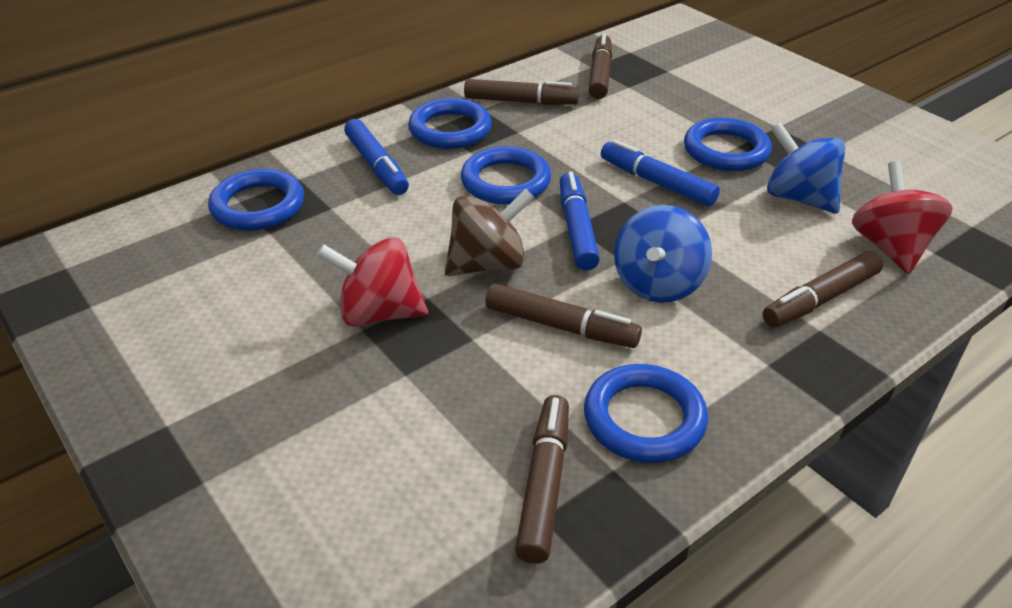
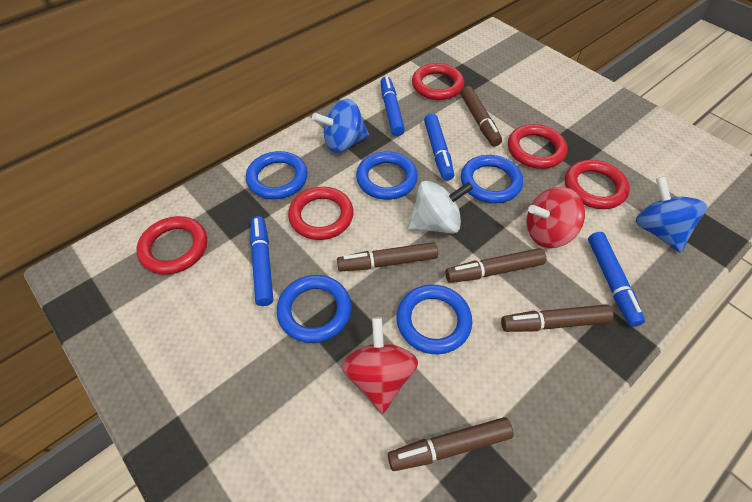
blue marker: 3 -> 4
brown spinning top: 1 -> 0
red ring: 0 -> 5
white spinning top: 0 -> 1

